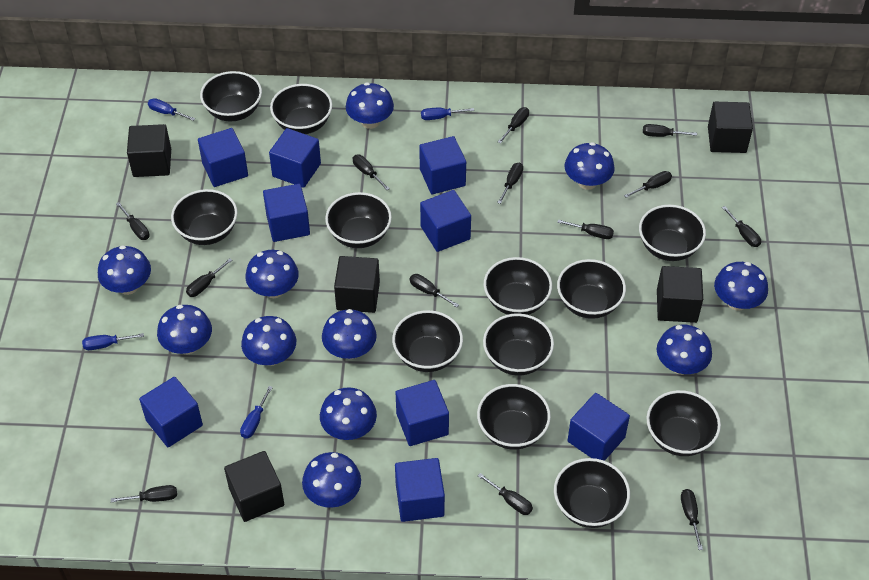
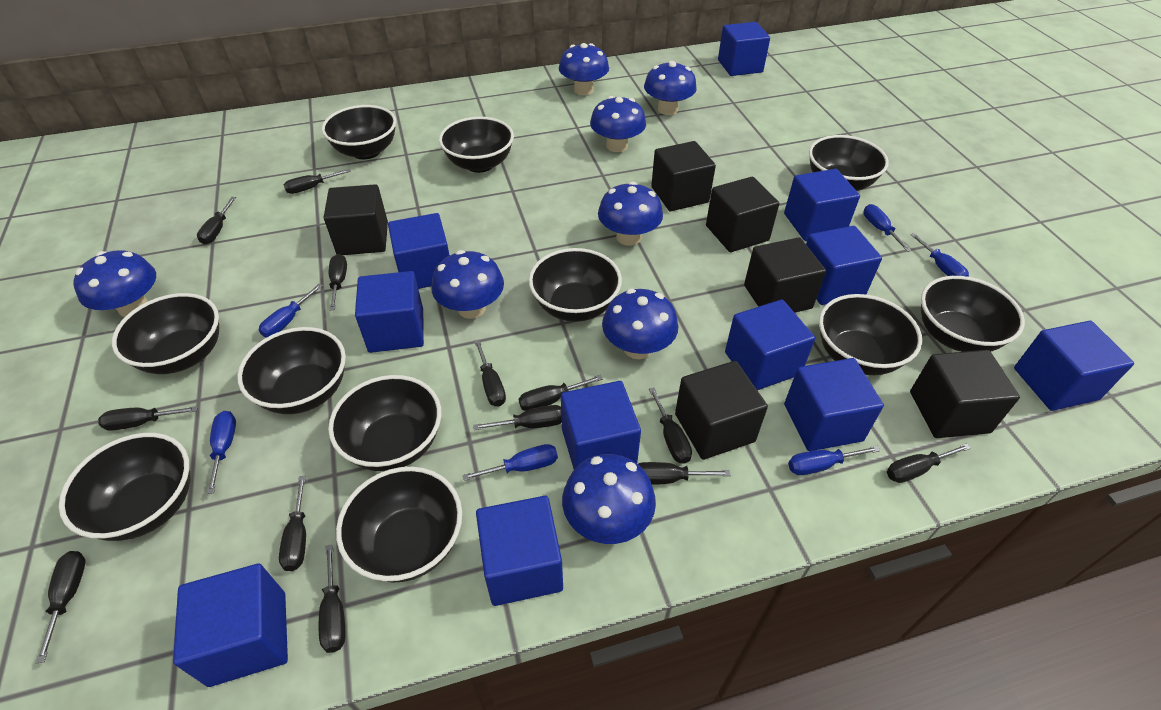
black bowl: 12 -> 11
black cube: 5 -> 6
blue cube: 9 -> 11
blue mushroom: 11 -> 8
blue screwdriver: 4 -> 6

